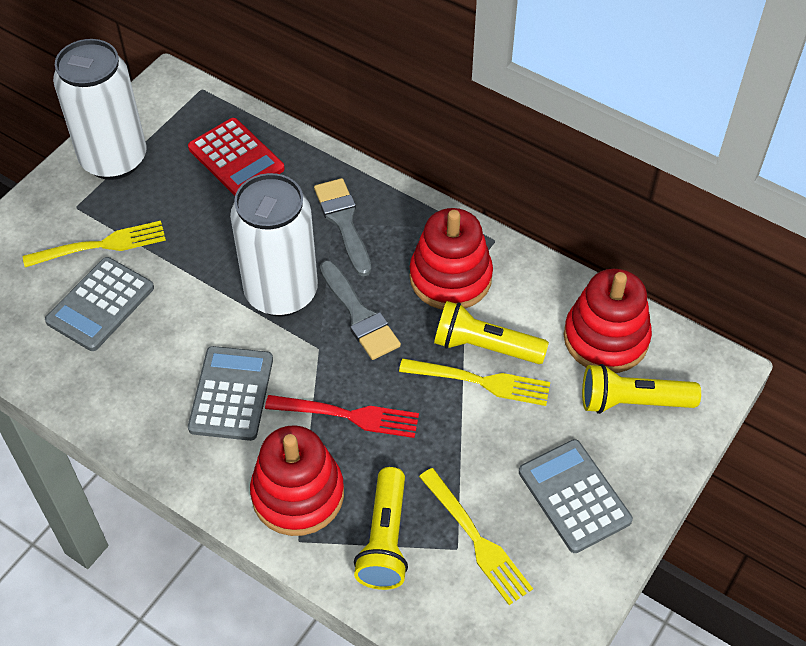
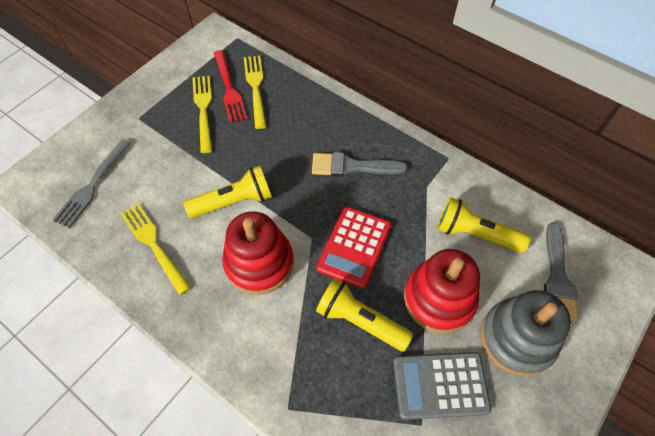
grey calculator: 3 -> 1
grey fork: 0 -> 1
grey stacking toy: 0 -> 1
red stacking toy: 3 -> 2
white can: 2 -> 0

